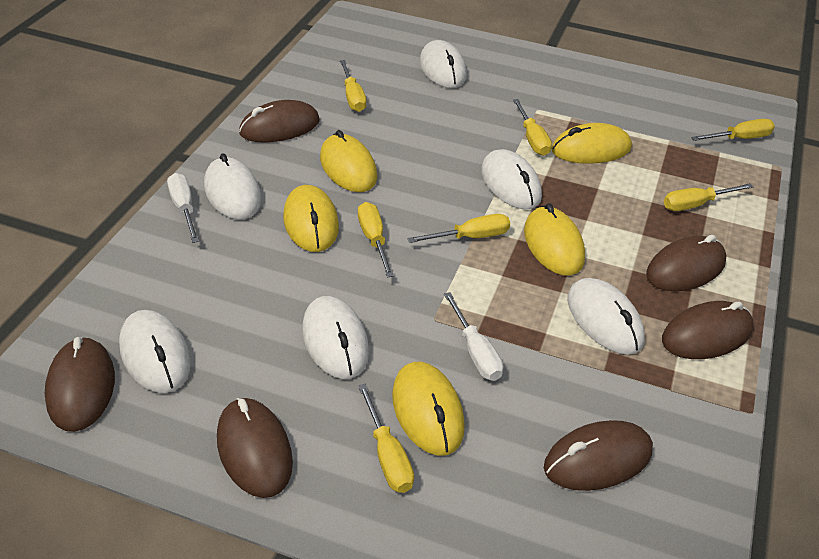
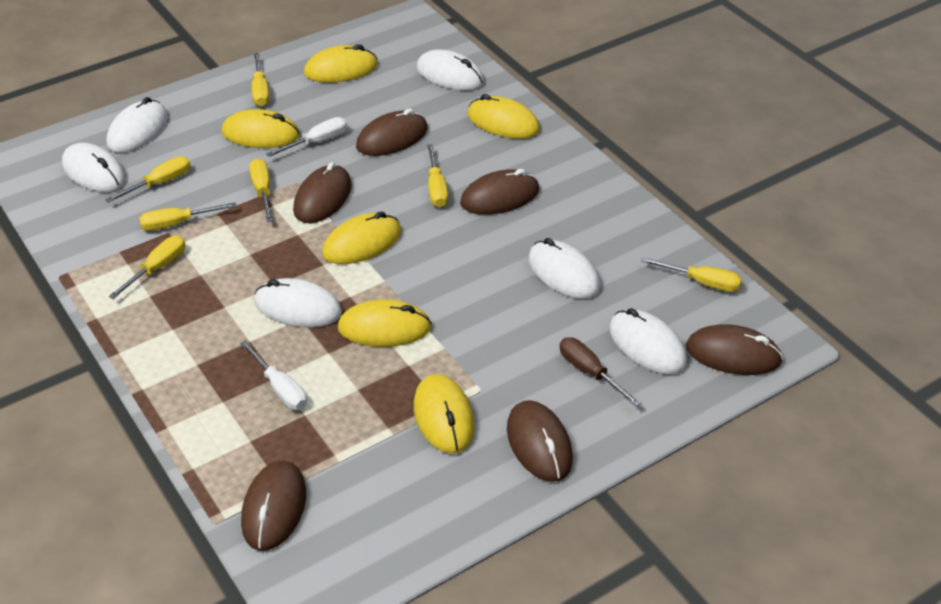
brown screwdriver: 0 -> 1
yellow mouse: 5 -> 6

